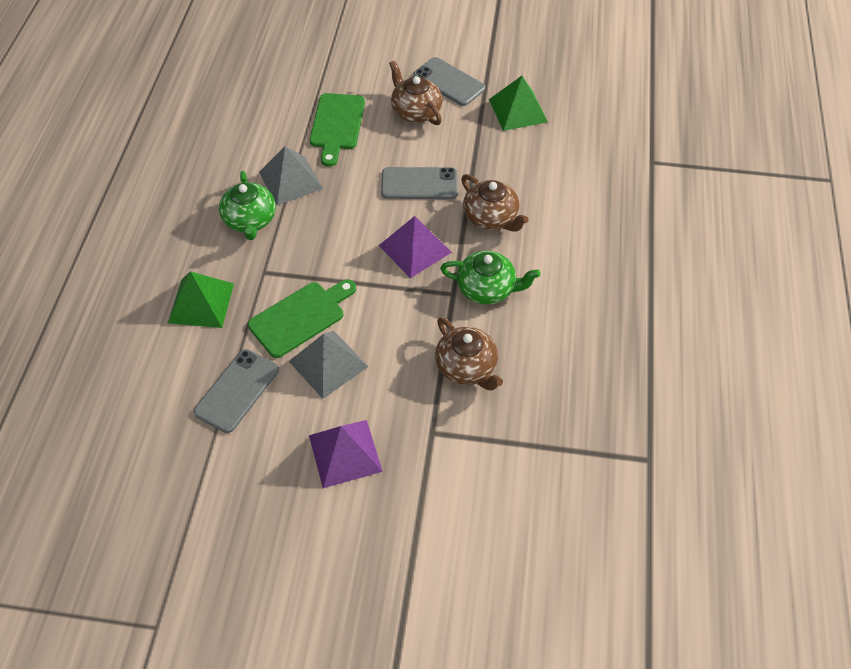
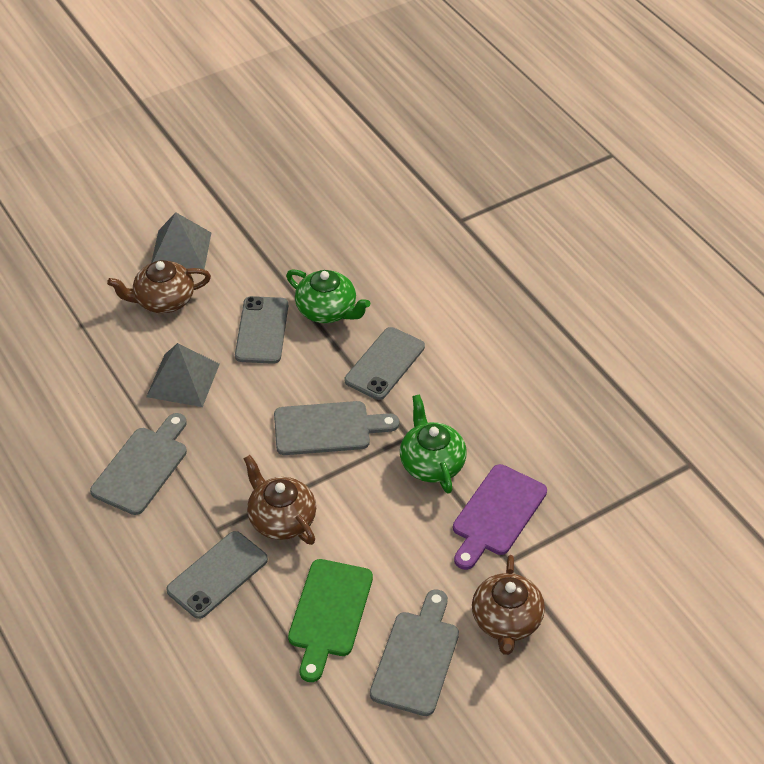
green cutting board: 2 -> 1
green pyramid: 2 -> 0
grey cutting board: 0 -> 3
purple cutting board: 0 -> 1
purple pyramid: 2 -> 0

